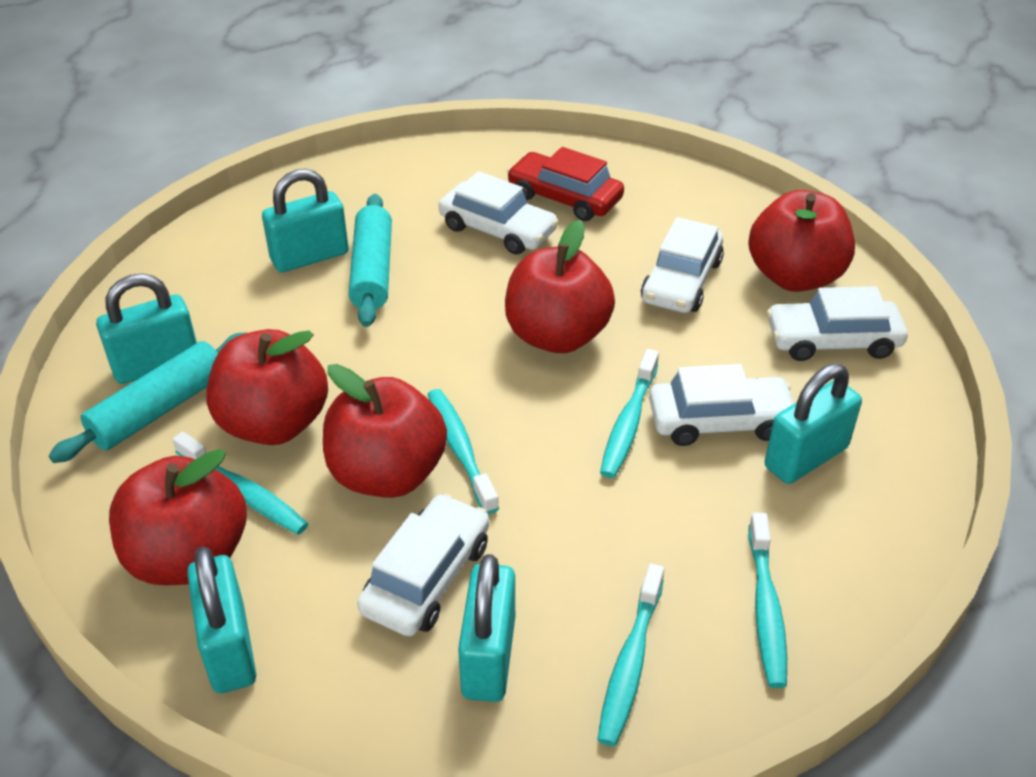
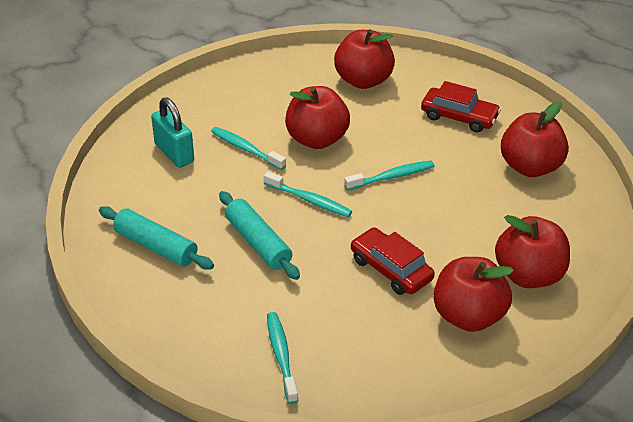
red car: 1 -> 2
turquoise padlock: 5 -> 1
turquoise toothbrush: 5 -> 4
white car: 5 -> 0

